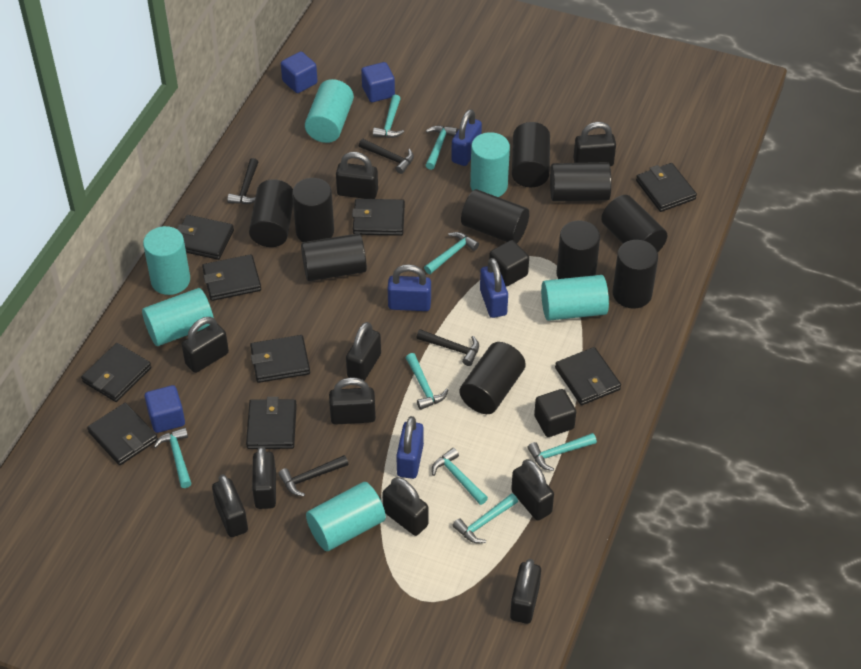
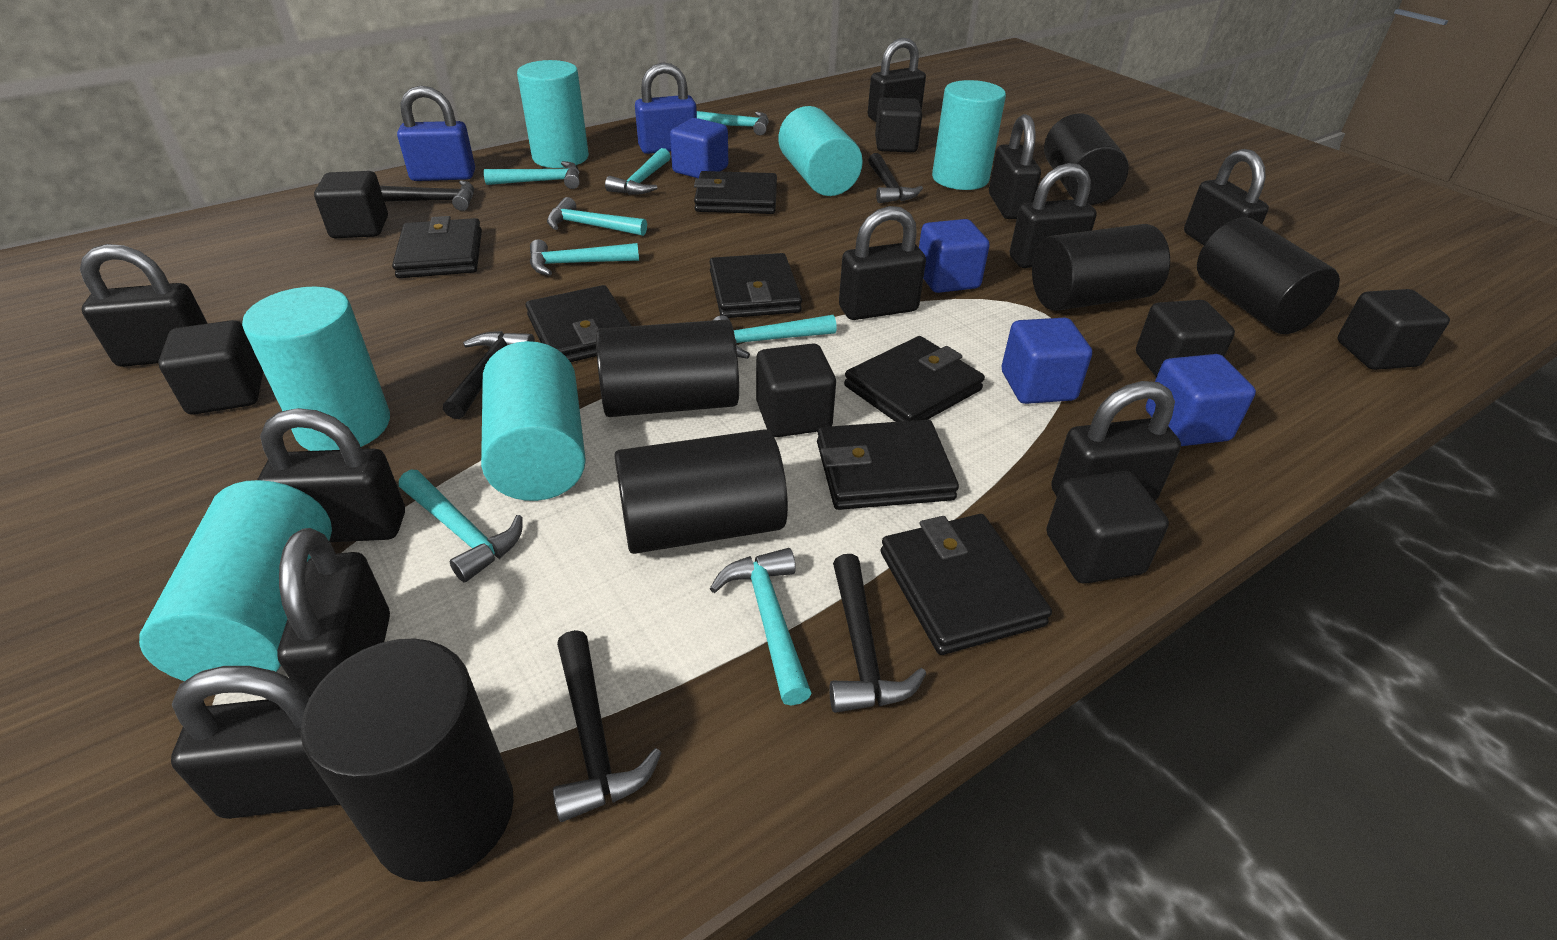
black cube: 2 -> 7
black cylinder: 10 -> 6
black hammer: 4 -> 5
black wallet: 9 -> 7
blue cube: 3 -> 4
blue padlock: 4 -> 2

